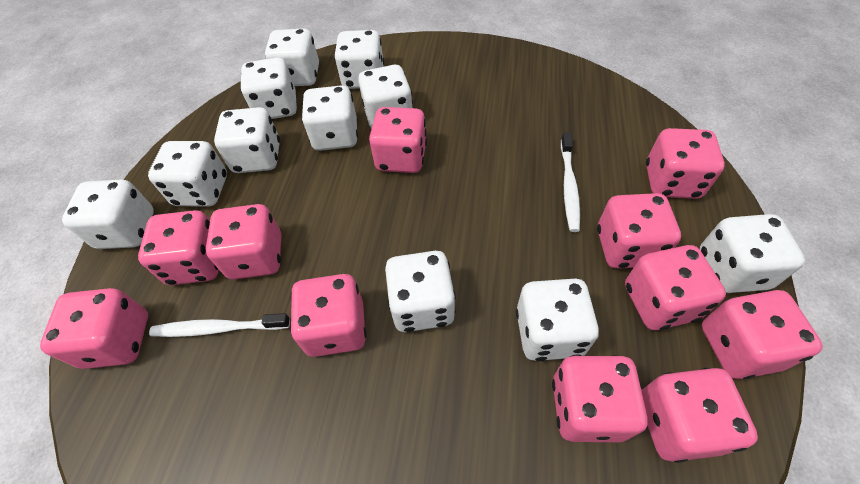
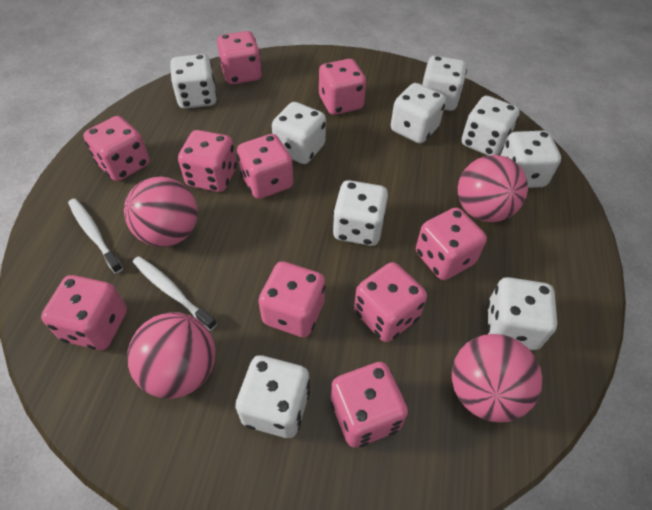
pink ball: 0 -> 4
pink dice: 11 -> 10
white dice: 11 -> 9

